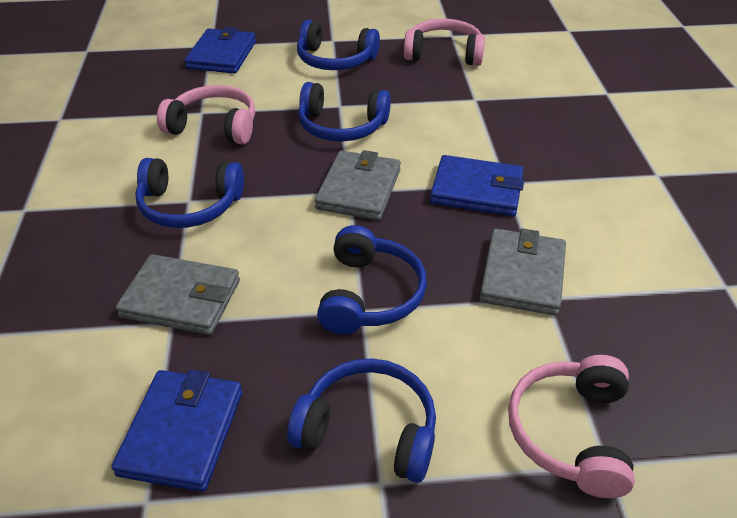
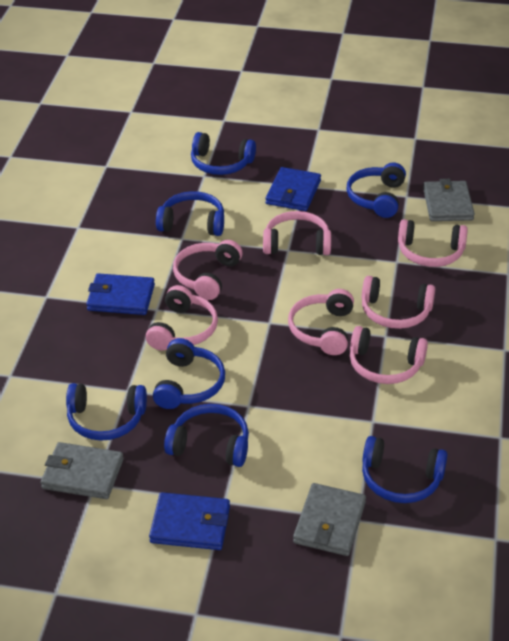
blue headphones: 5 -> 7
pink headphones: 3 -> 7

